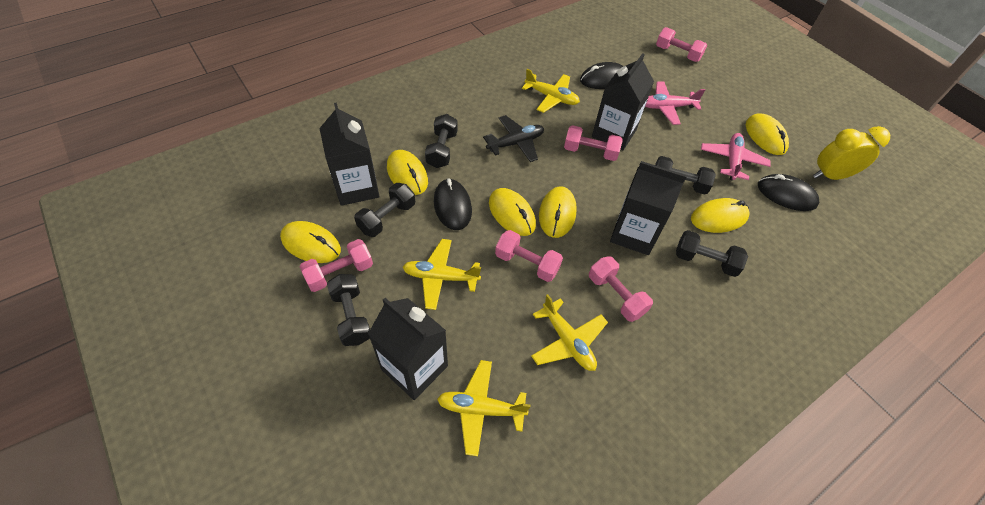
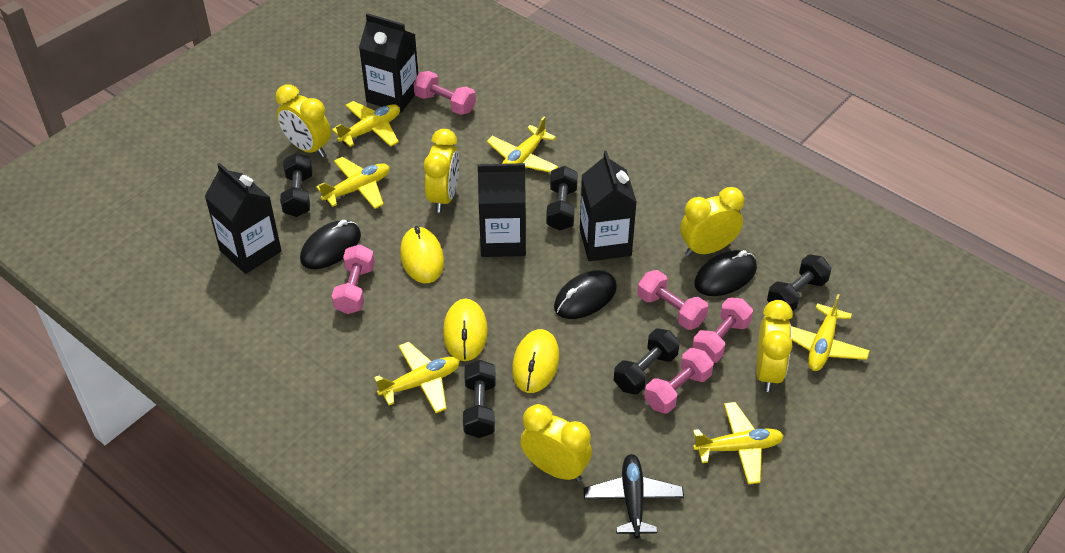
pink plane: 2 -> 0
yellow clock: 1 -> 5
yellow mouse: 6 -> 3
yellow plane: 4 -> 6

